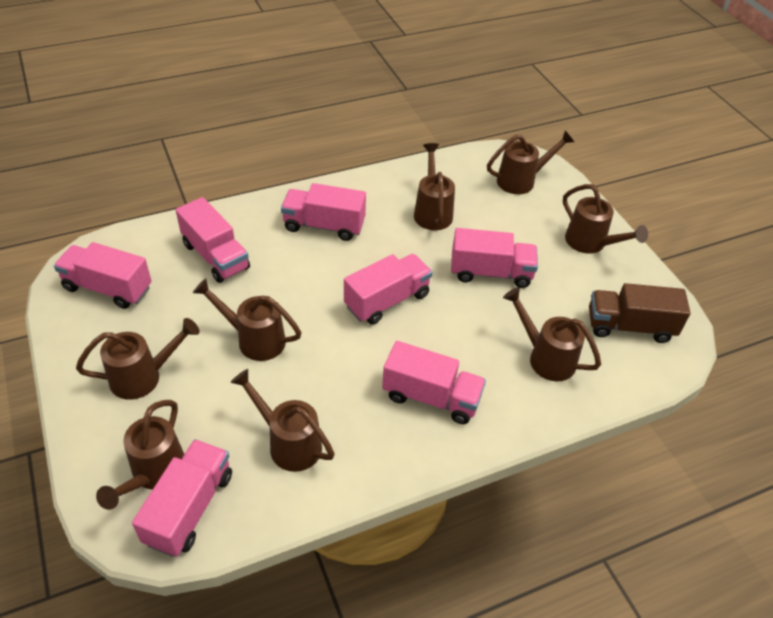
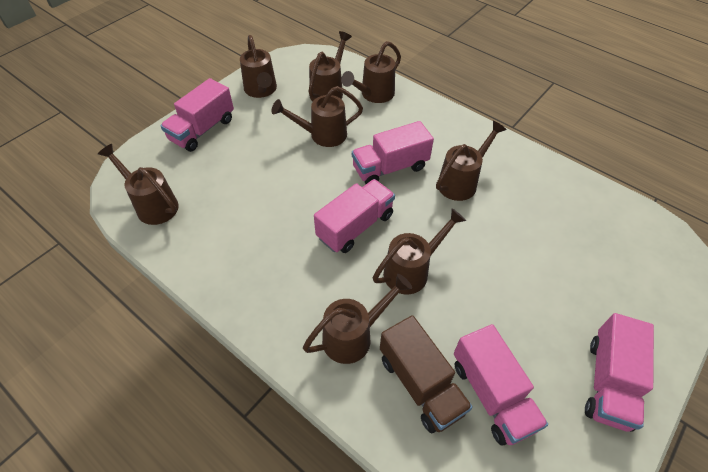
pink truck: 7 -> 5

